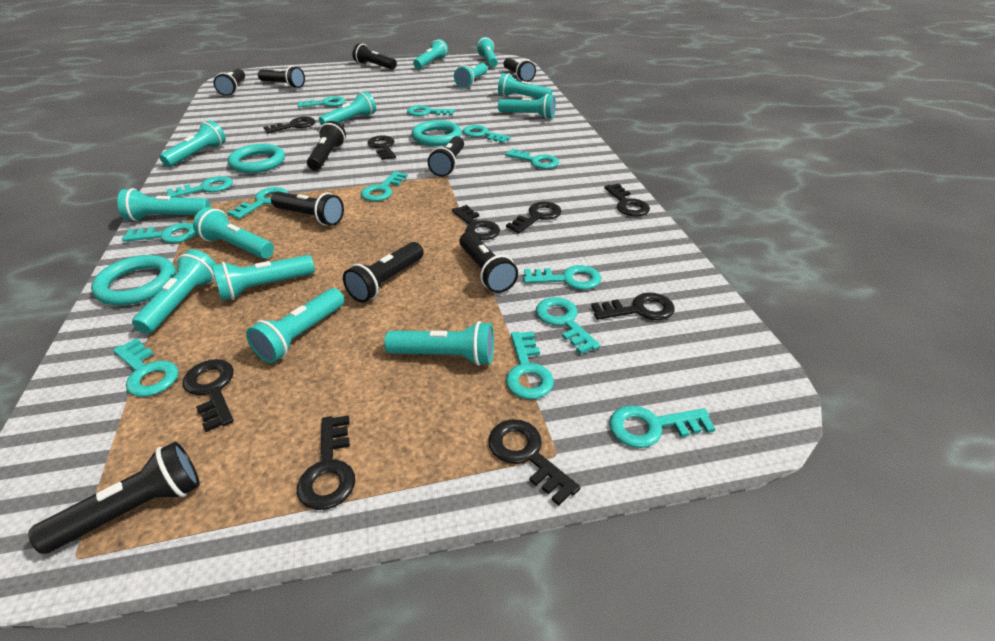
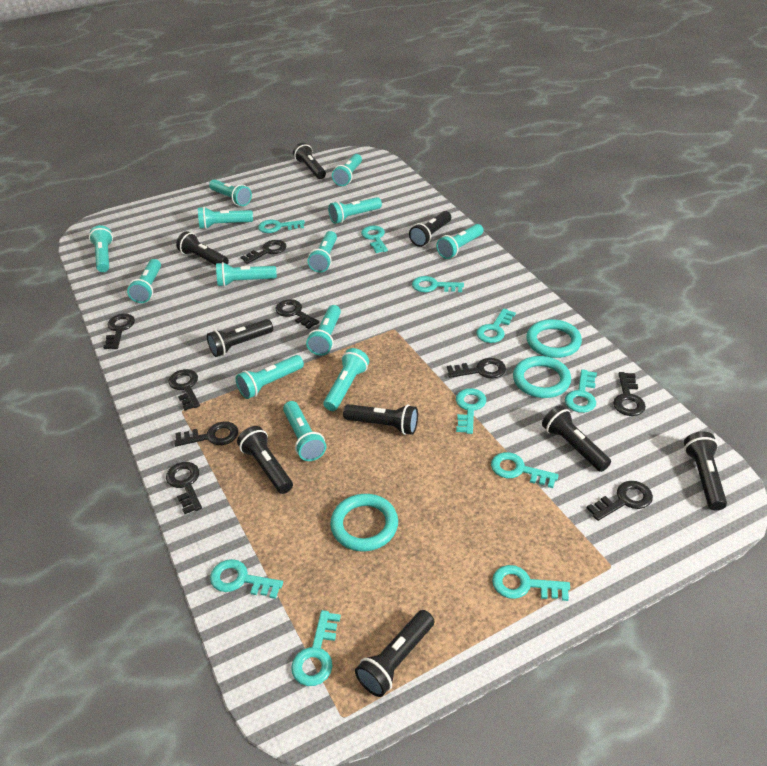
black flashlight: 10 -> 9
turquoise key: 13 -> 10

